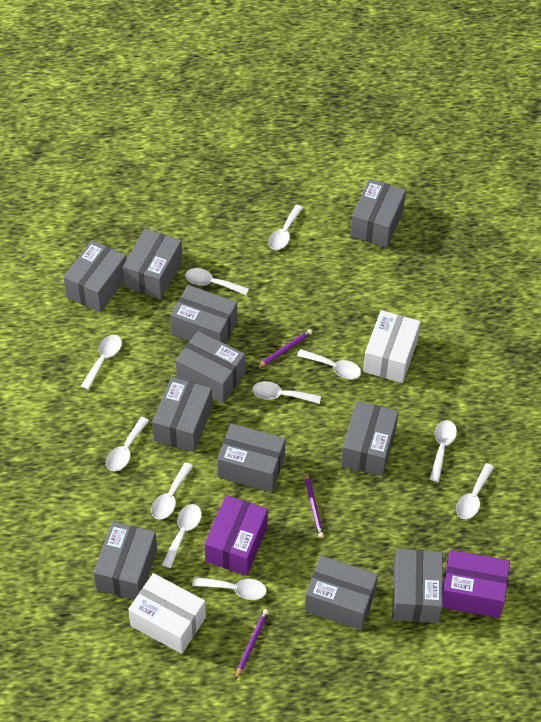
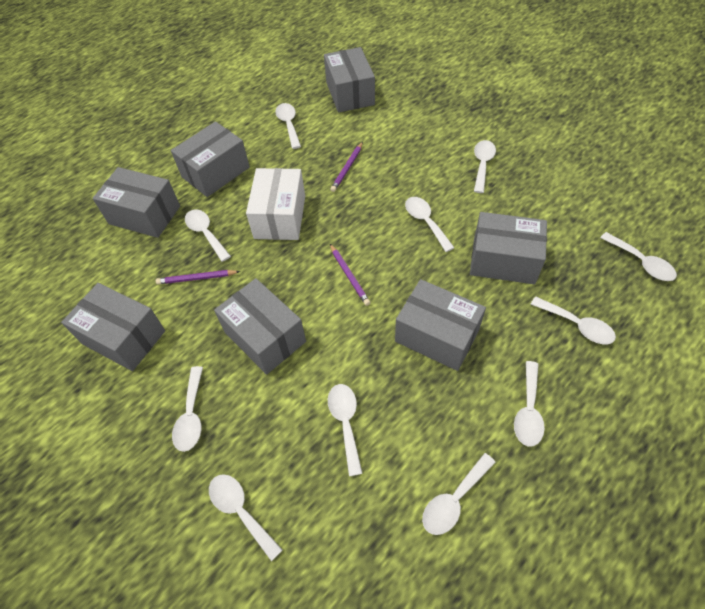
grey box: 11 -> 7
purple box: 2 -> 0
white box: 2 -> 1

